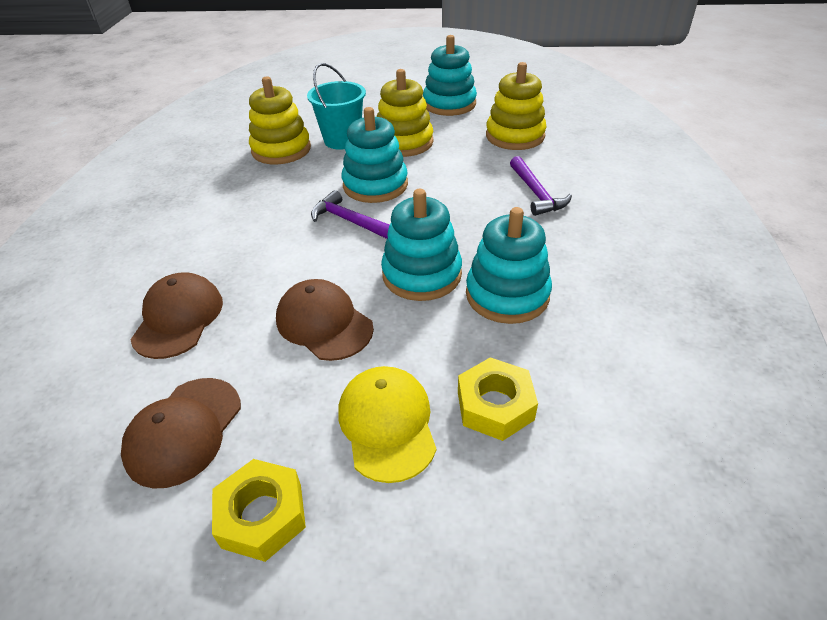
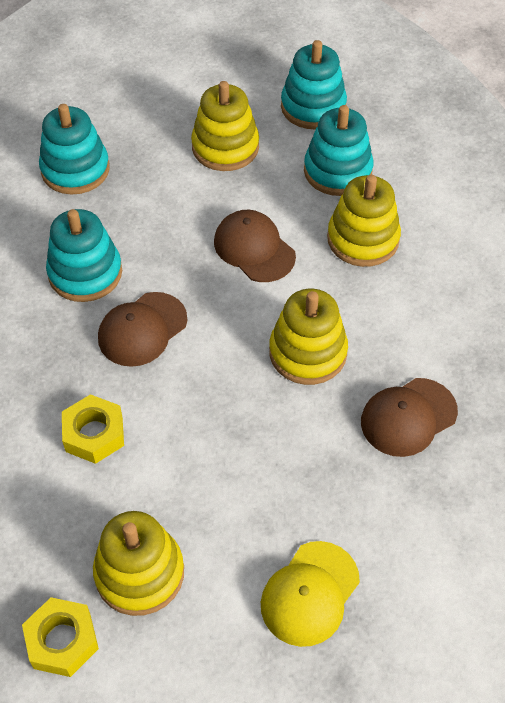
purple hammer: 2 -> 0
turquoise bucket: 1 -> 0
yellow stacking toy: 3 -> 4

